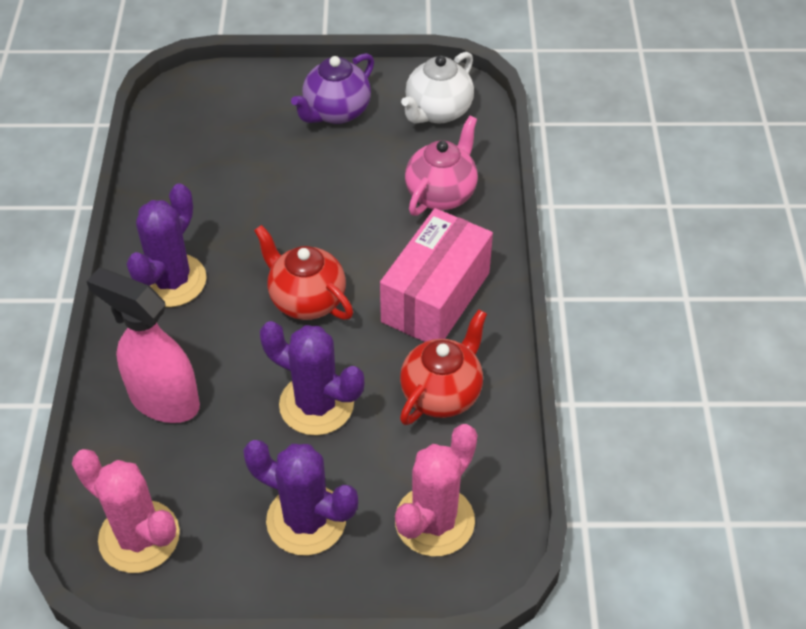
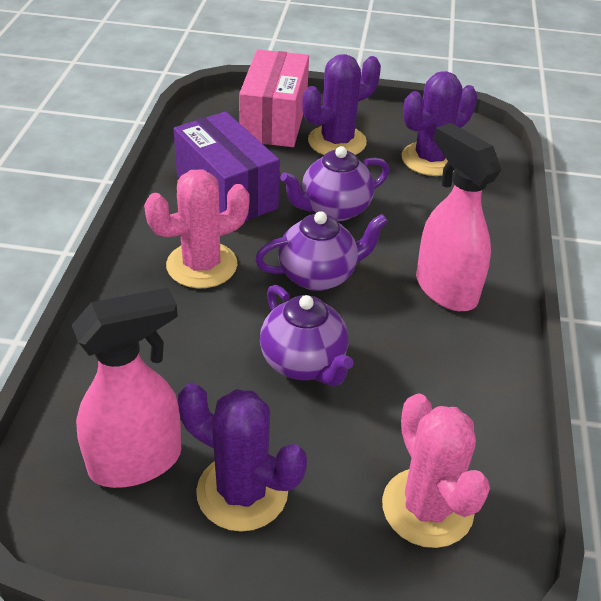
pink spray bottle: 1 -> 2
pink teapot: 1 -> 0
purple box: 0 -> 1
purple teapot: 1 -> 3
red teapot: 2 -> 0
white teapot: 1 -> 0

